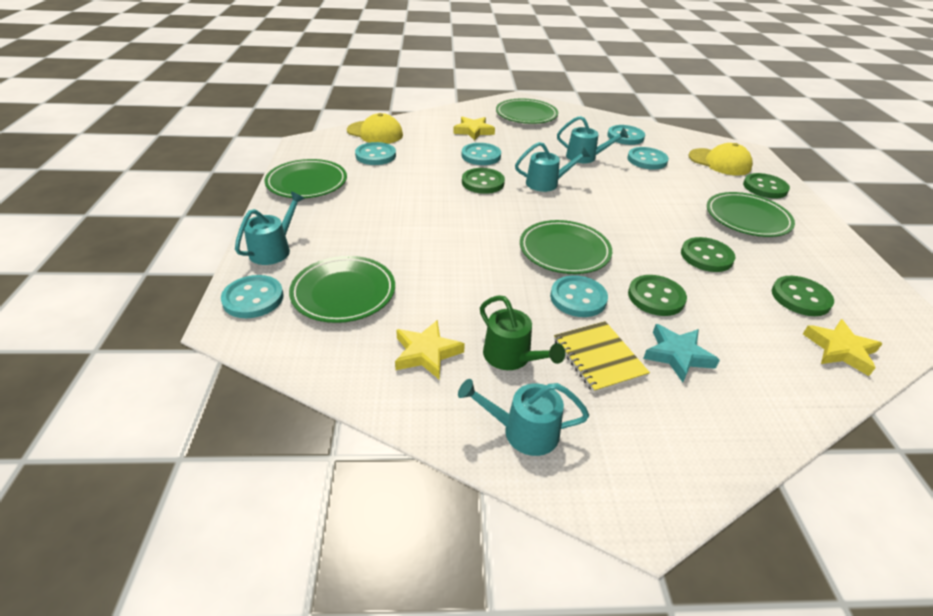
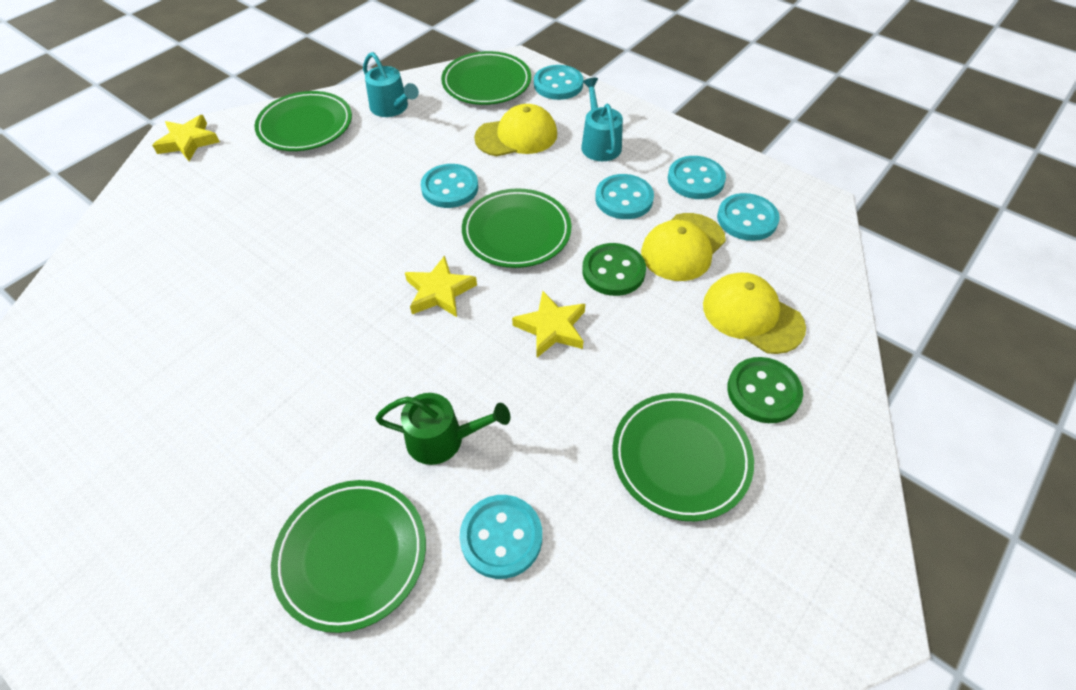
green button: 5 -> 2
turquoise star: 1 -> 0
turquoise watering can: 4 -> 2
yellow cap: 2 -> 3
yellow notebook: 1 -> 0

